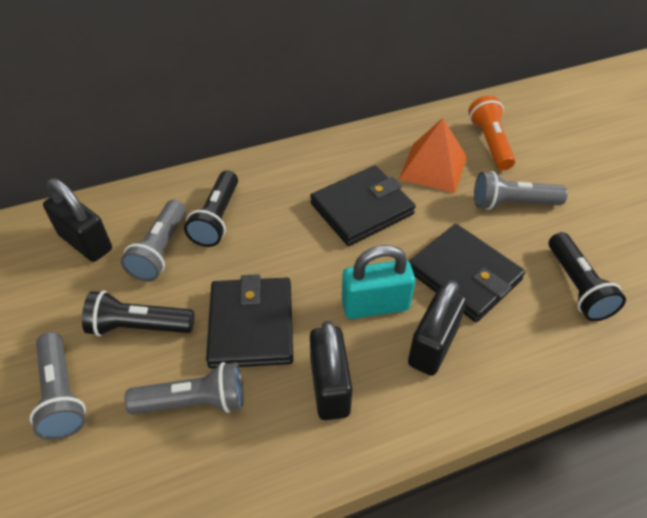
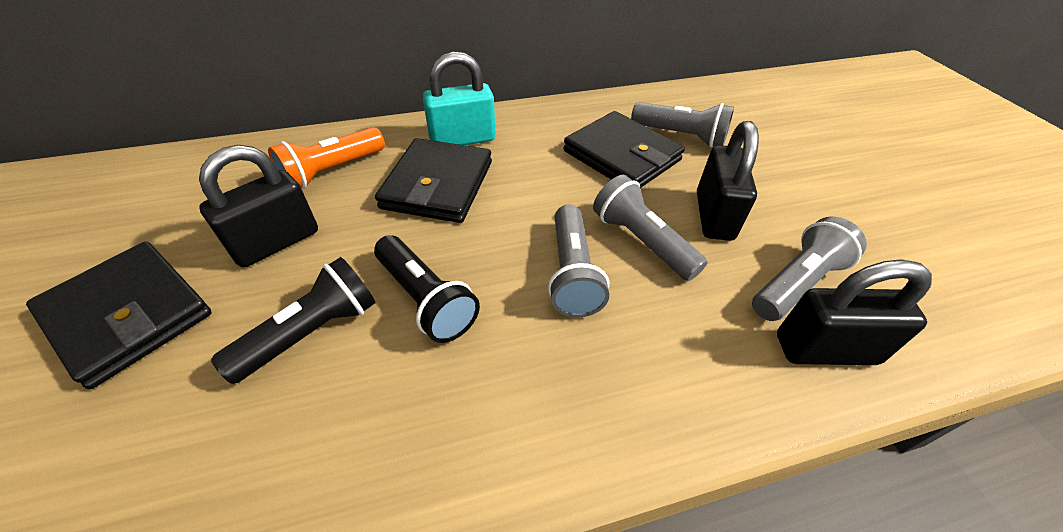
black flashlight: 3 -> 2
orange pyramid: 1 -> 0

